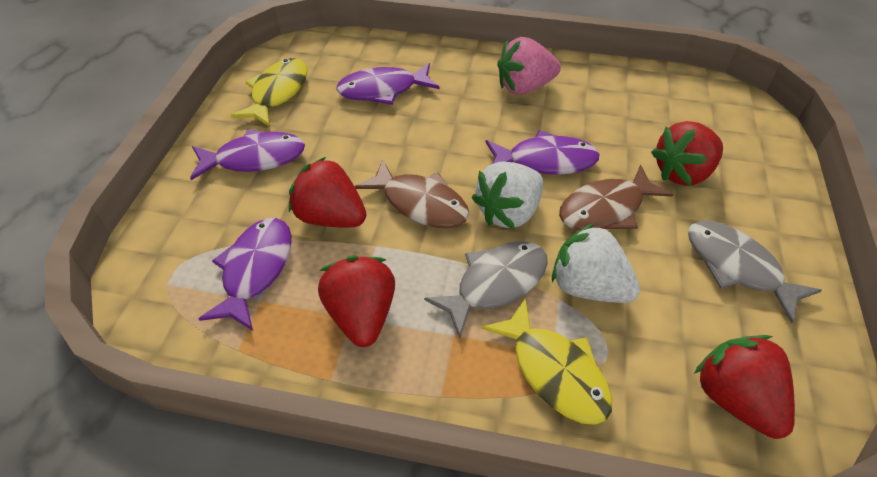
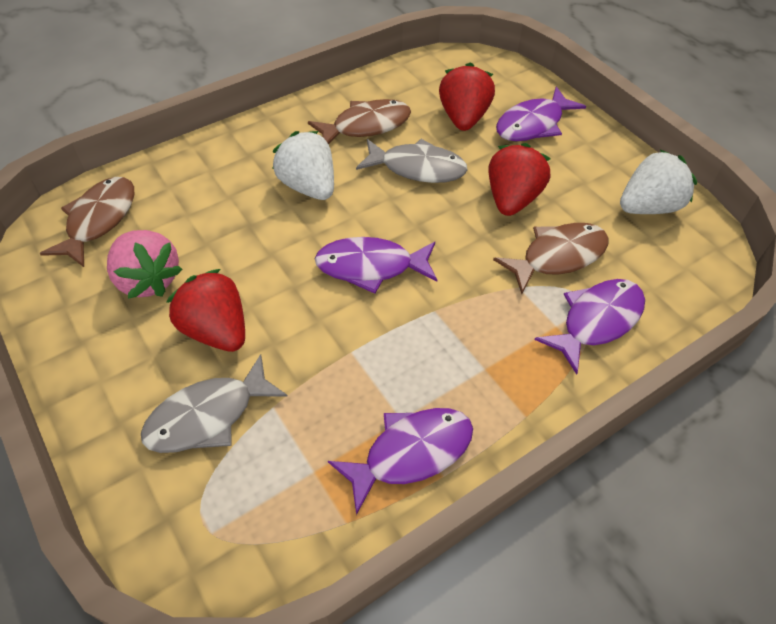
brown fish: 2 -> 3
red strawberry: 4 -> 3
yellow fish: 2 -> 0

